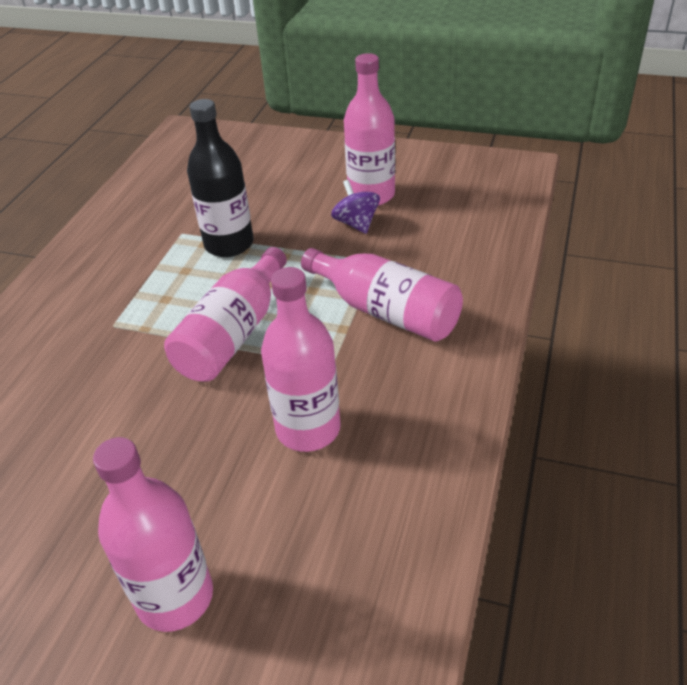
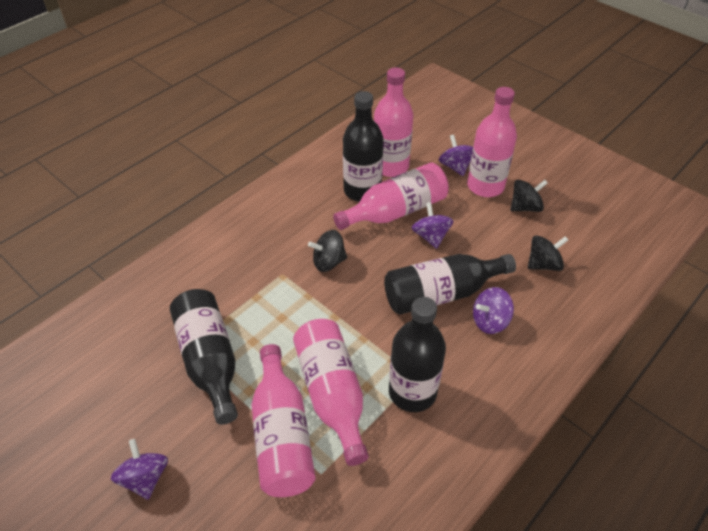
black bottle: 1 -> 4
black spinning top: 0 -> 3
purple spinning top: 1 -> 4

